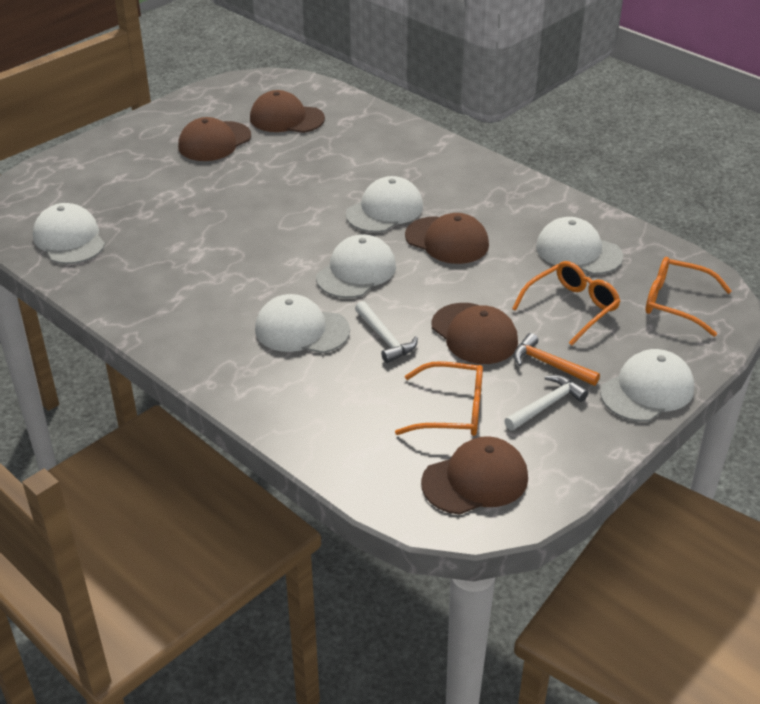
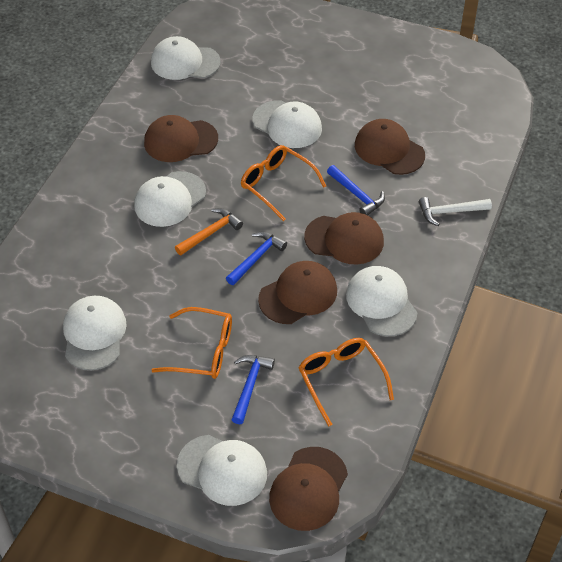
blue hammer: 0 -> 3
white hammer: 2 -> 1

